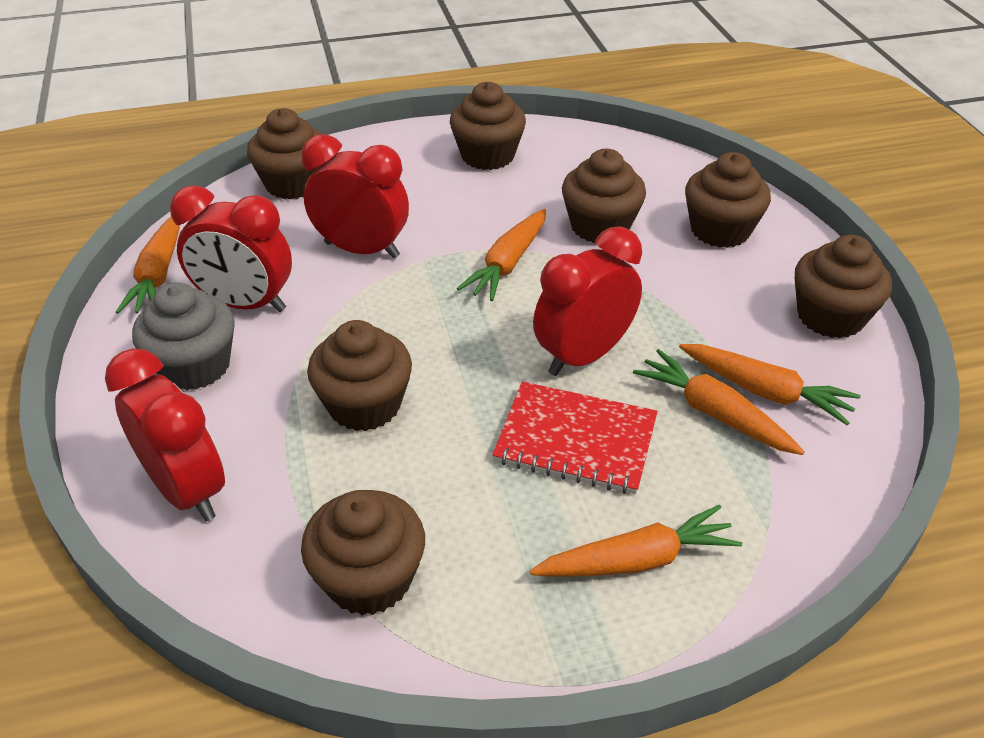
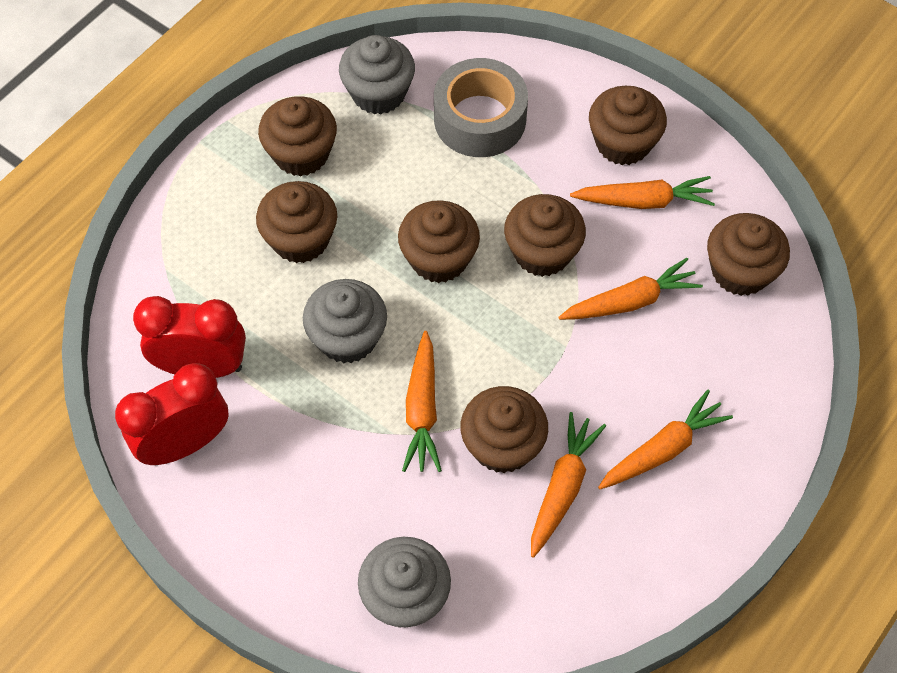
grey cupcake: 1 -> 3
grey tape: 0 -> 1
red clock: 4 -> 2
red notebook: 1 -> 0

